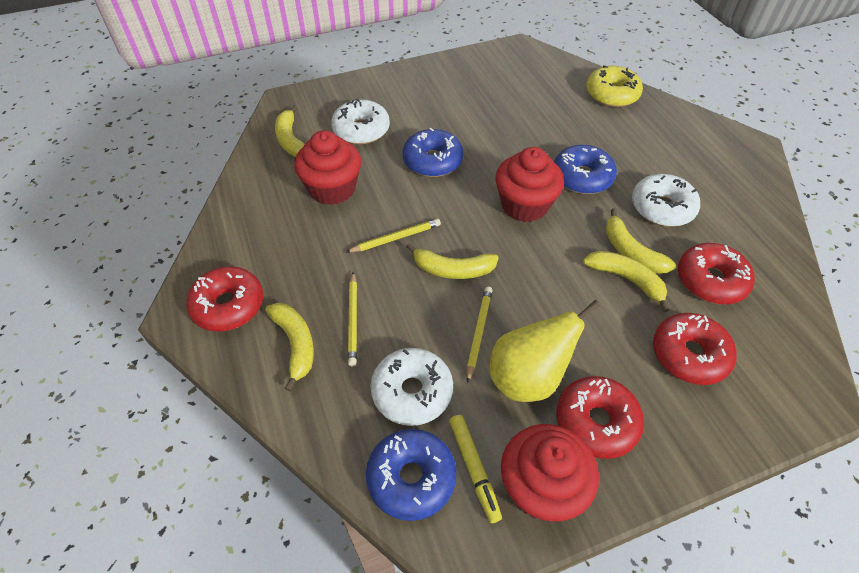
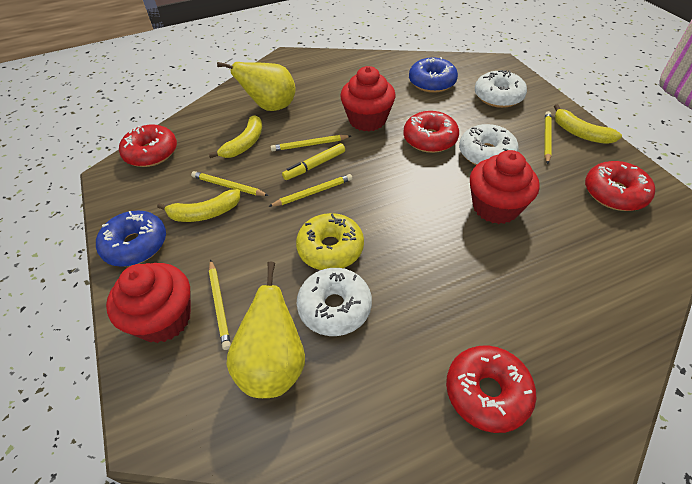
blue donut: 3 -> 2
yellow banana: 5 -> 3
yellow pear: 1 -> 2
yellow pencil: 3 -> 5

